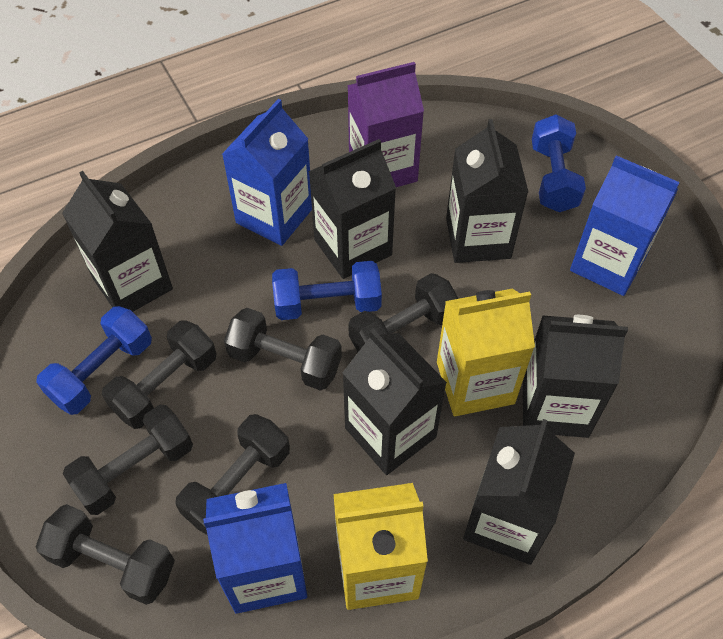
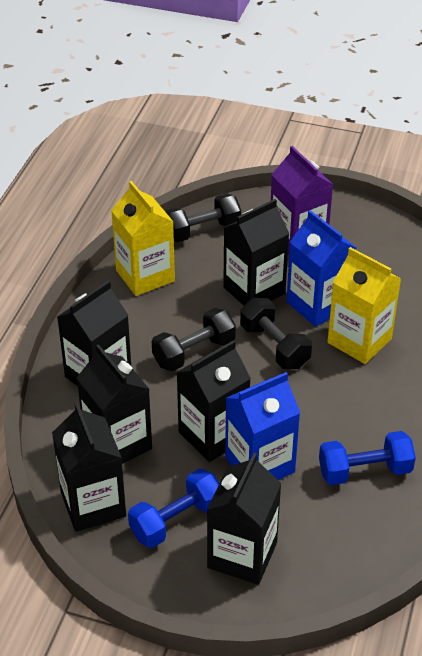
black dumbbell: 6 -> 3
blue carton: 3 -> 2
blue dumbbell: 3 -> 2

